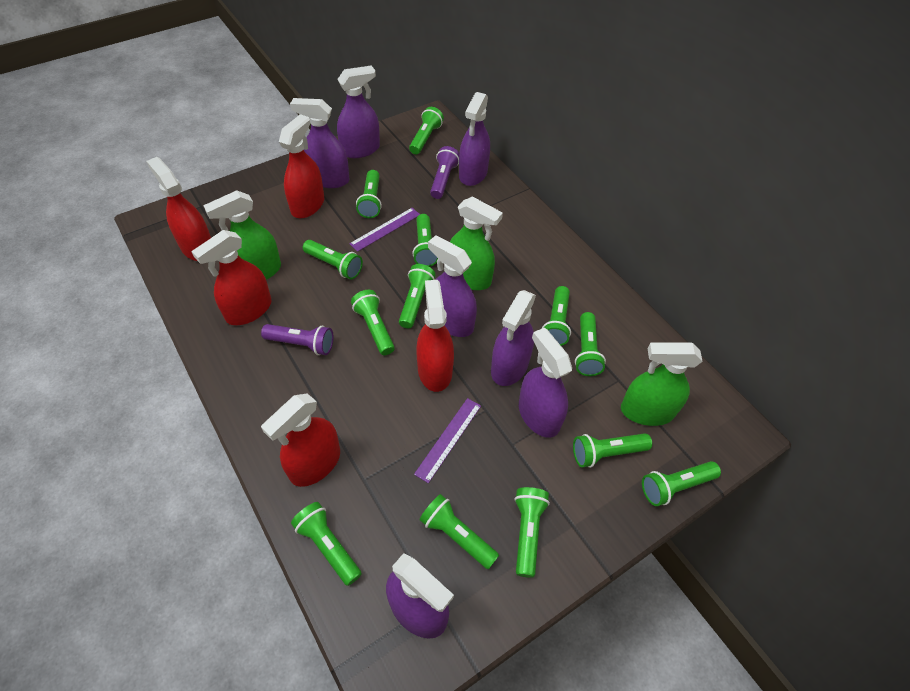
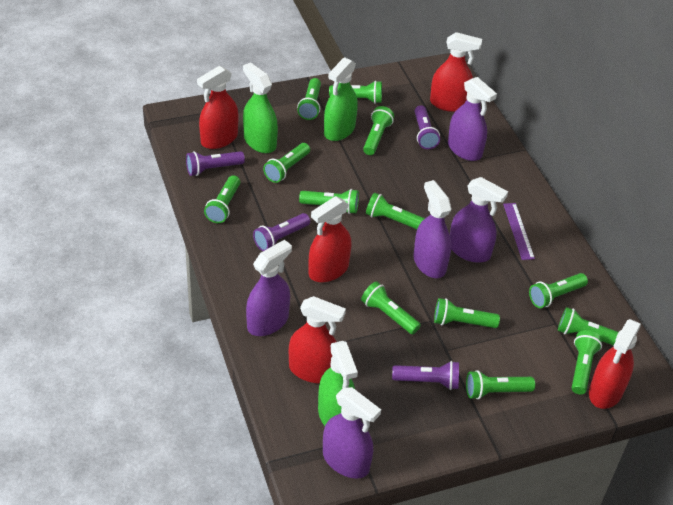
purple flashlight: 2 -> 4
purple ruler: 2 -> 1
purple spray bottle: 7 -> 5

